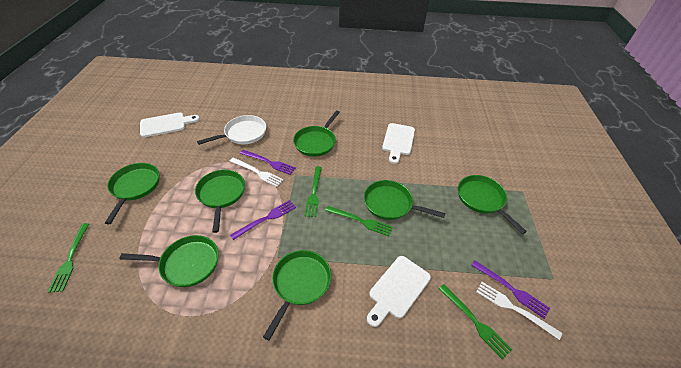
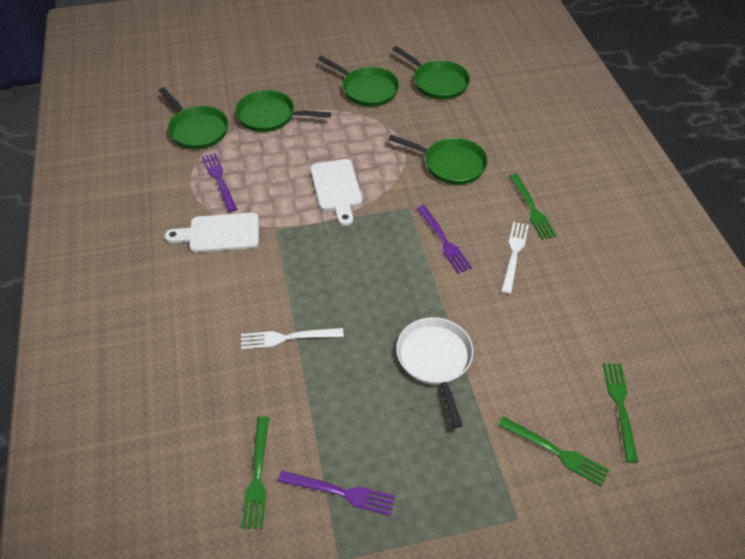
green pan: 7 -> 5
white cutting board: 3 -> 2

